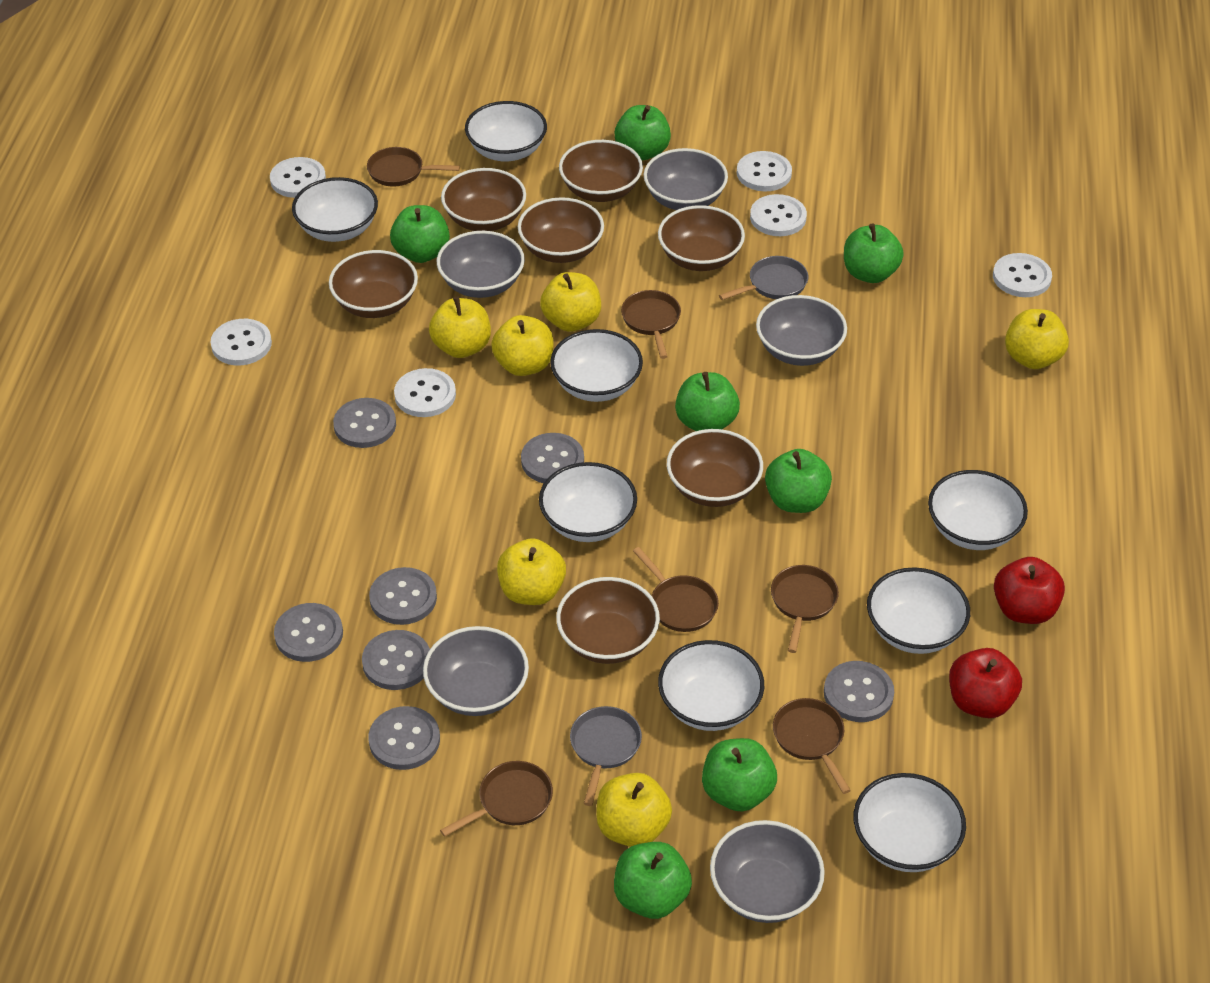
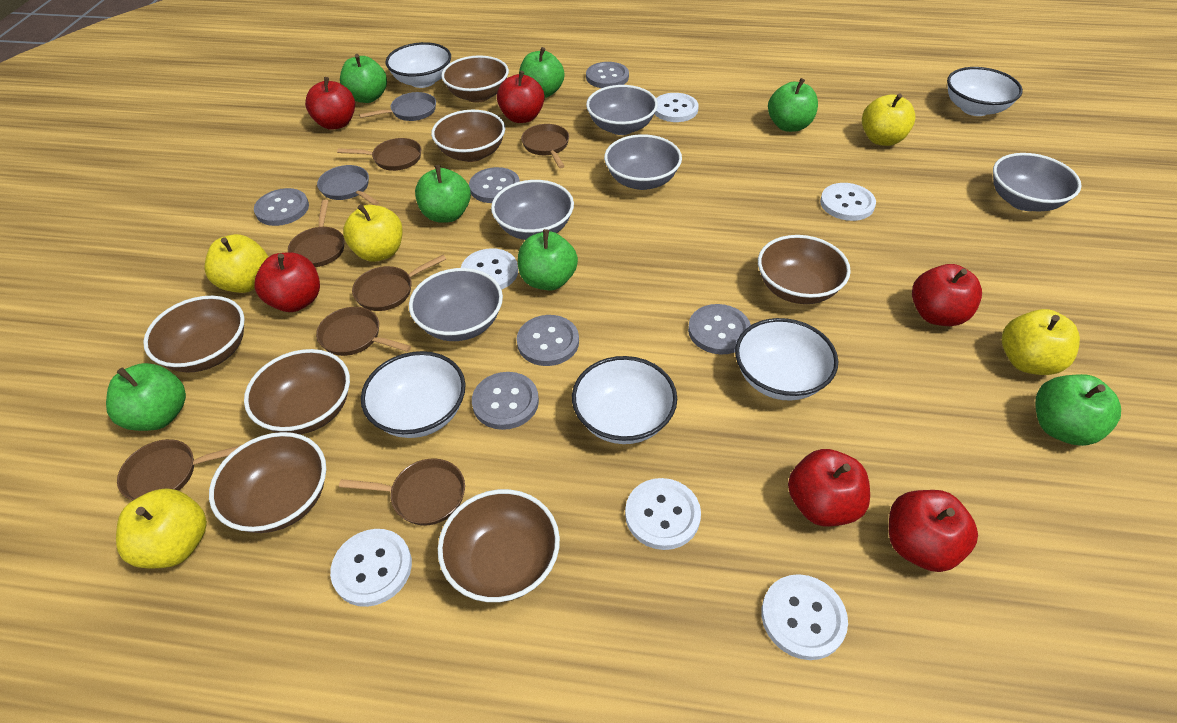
brown pan: 6 -> 7
grey button: 7 -> 6
red apple: 2 -> 6
white bowl: 8 -> 5
yellow apple: 6 -> 5

